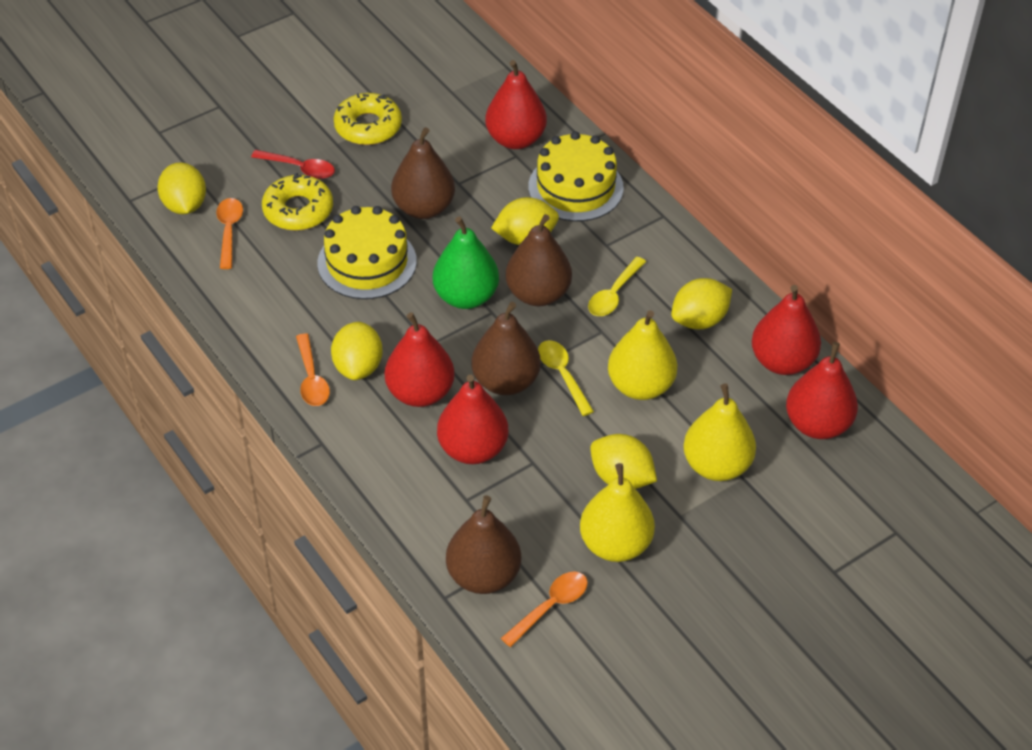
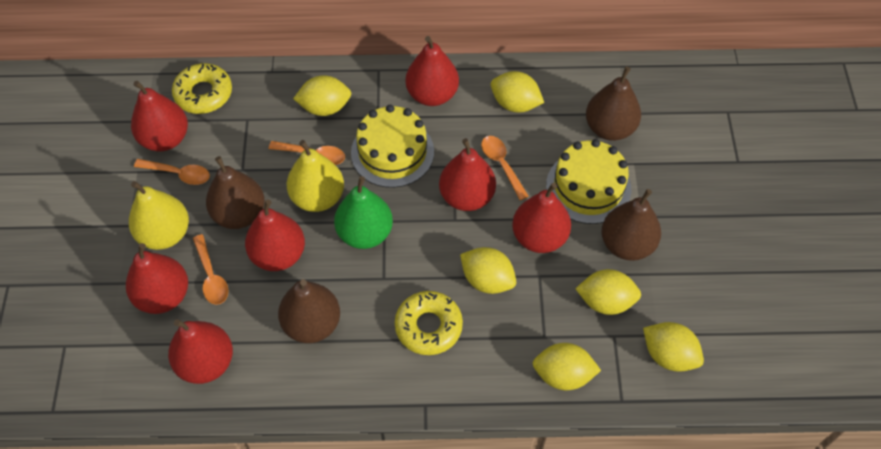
orange spoon: 3 -> 4
red pear: 5 -> 7
red spoon: 1 -> 0
yellow lemon: 5 -> 6
yellow pear: 3 -> 2
yellow spoon: 2 -> 0

